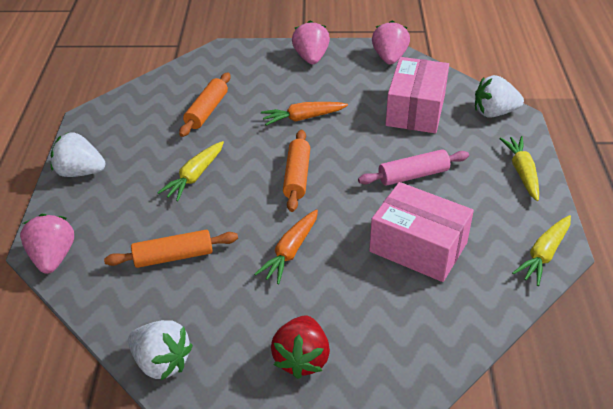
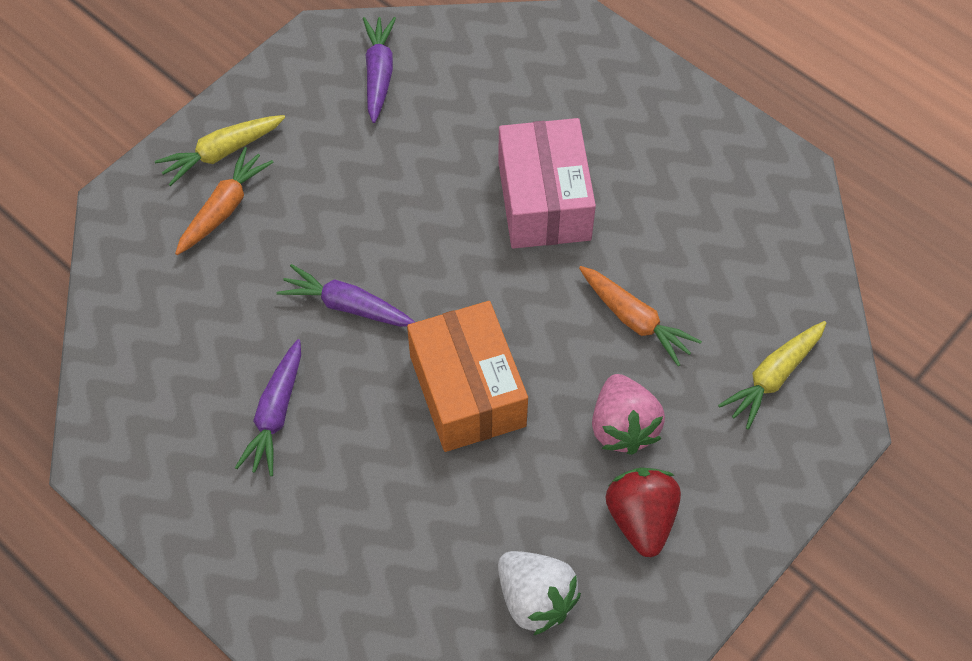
orange box: 0 -> 1
orange rolling pin: 3 -> 0
pink box: 2 -> 1
pink rolling pin: 1 -> 0
pink strawberry: 3 -> 1
purple carrot: 0 -> 3
white strawberry: 3 -> 1
yellow carrot: 3 -> 2

